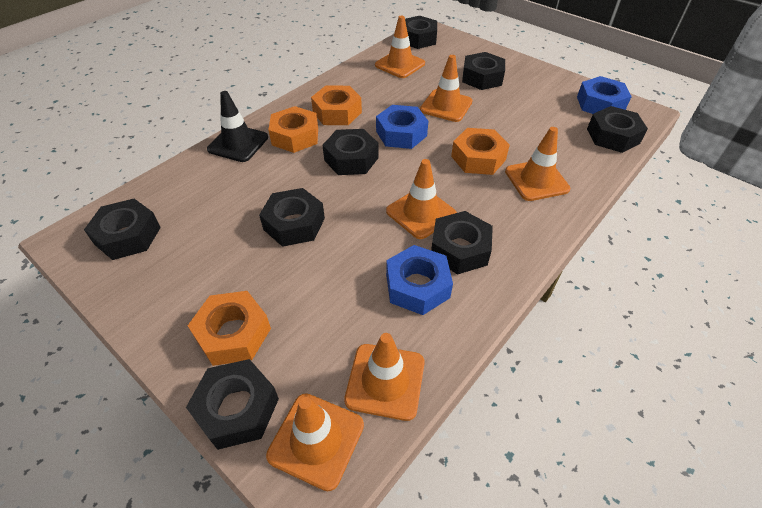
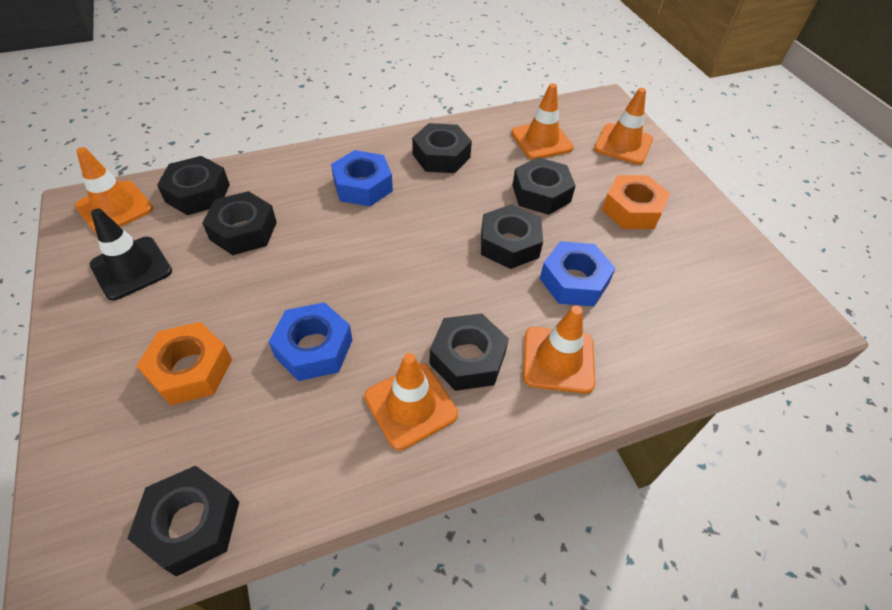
black nut: 8 -> 7
orange nut: 4 -> 2
orange traffic cone: 6 -> 5

